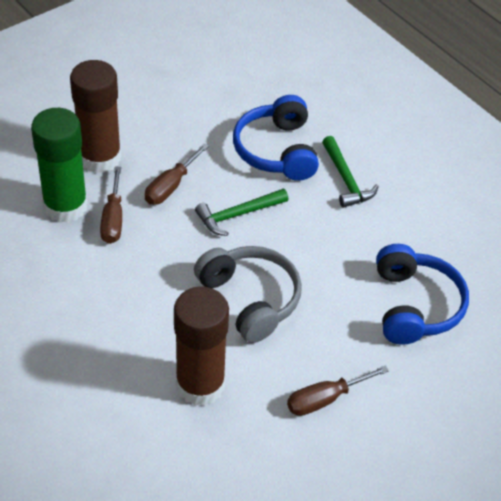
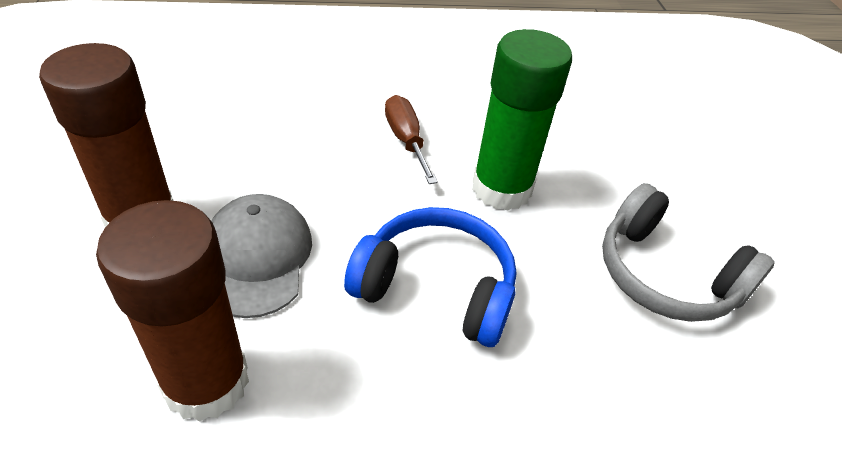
blue headphones: 2 -> 1
brown screwdriver: 3 -> 1
green hammer: 2 -> 0
grey cap: 0 -> 1

